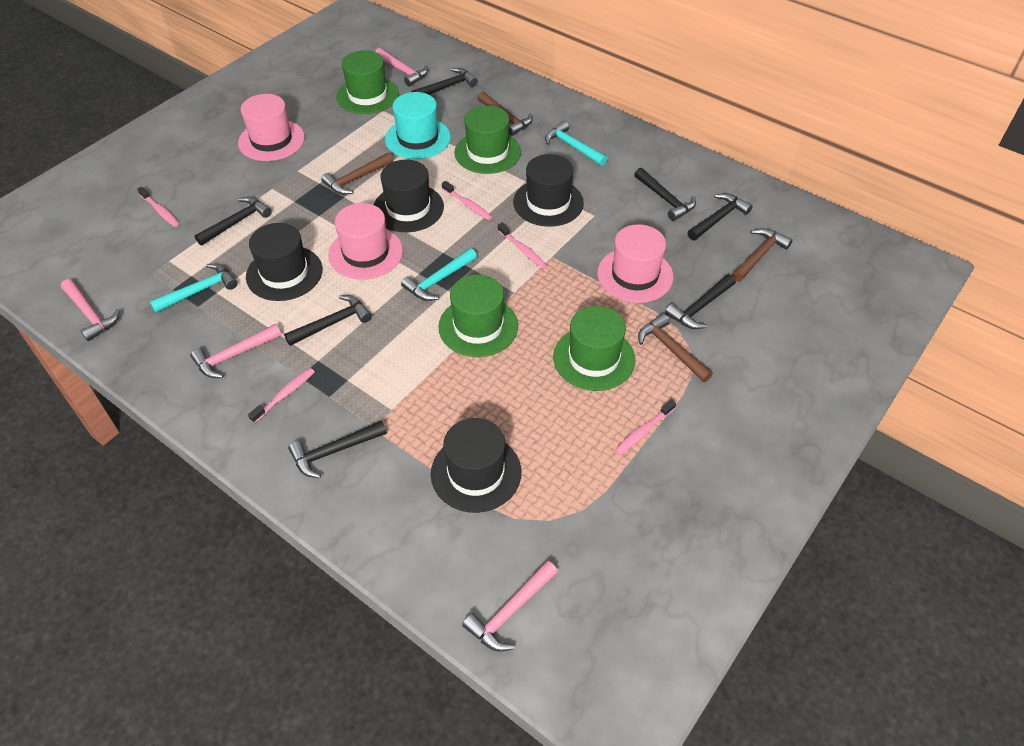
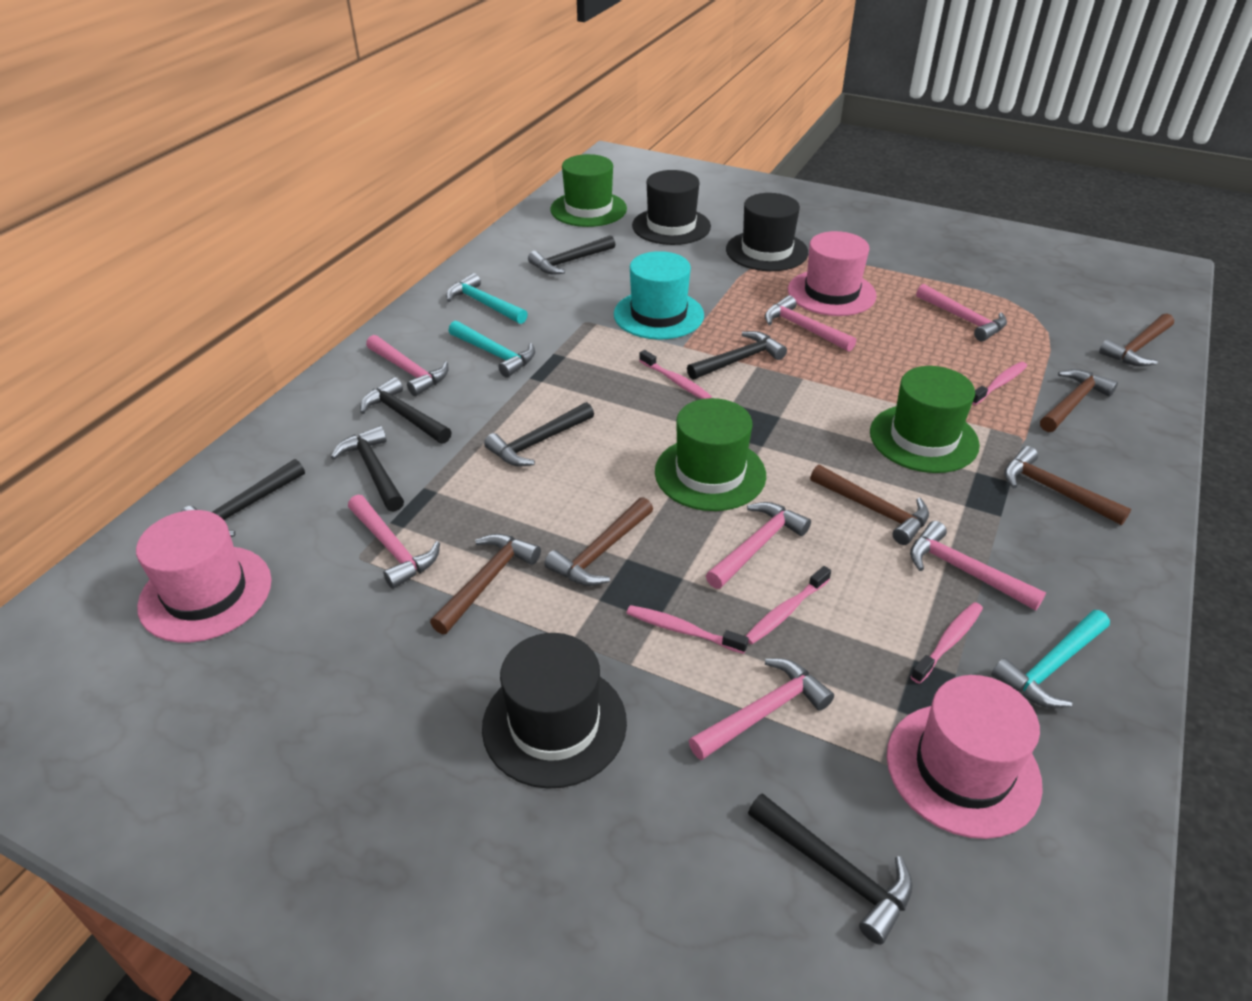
black hat: 4 -> 3
brown hammer: 4 -> 6
green hat: 4 -> 3
pink hammer: 4 -> 7

